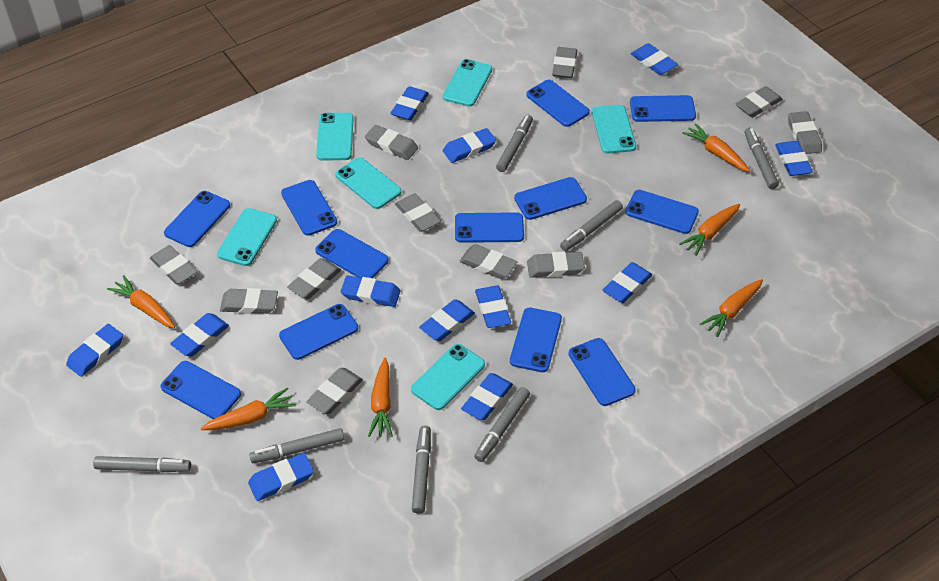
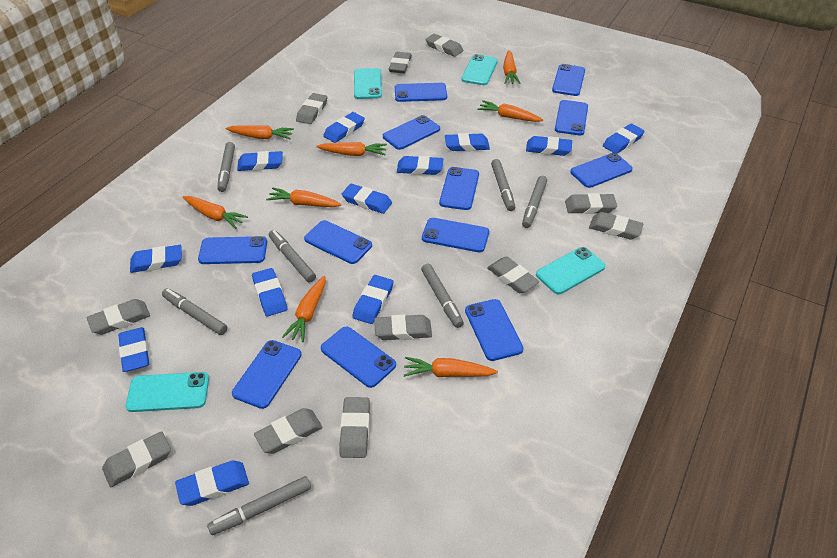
orange carrot: 6 -> 8
turquoise phone: 6 -> 4

